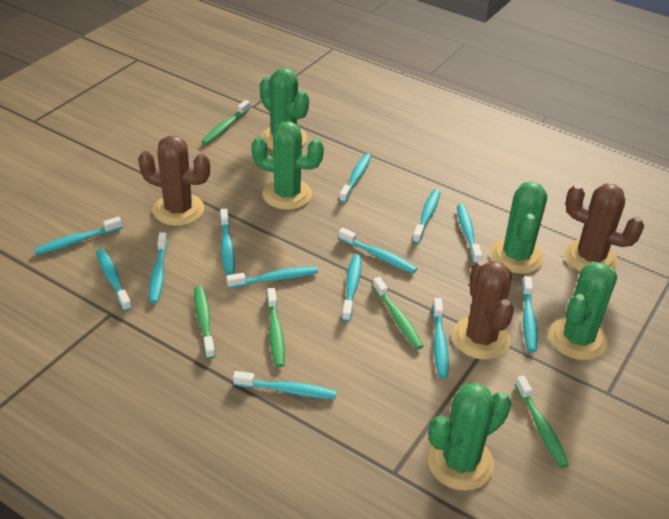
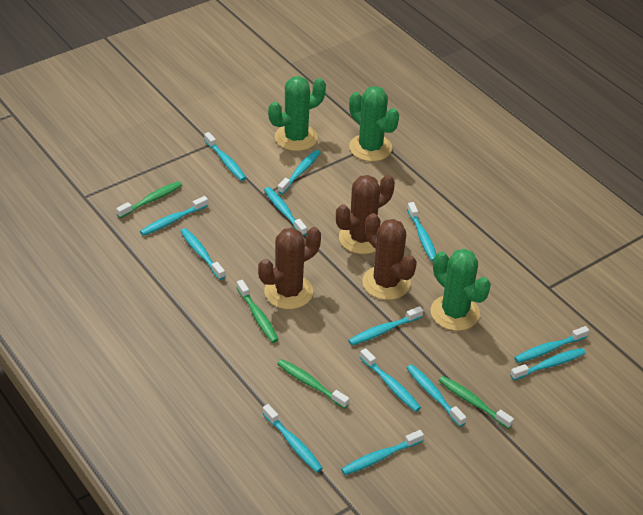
green cactus: 5 -> 3
green toothbrush: 5 -> 4

